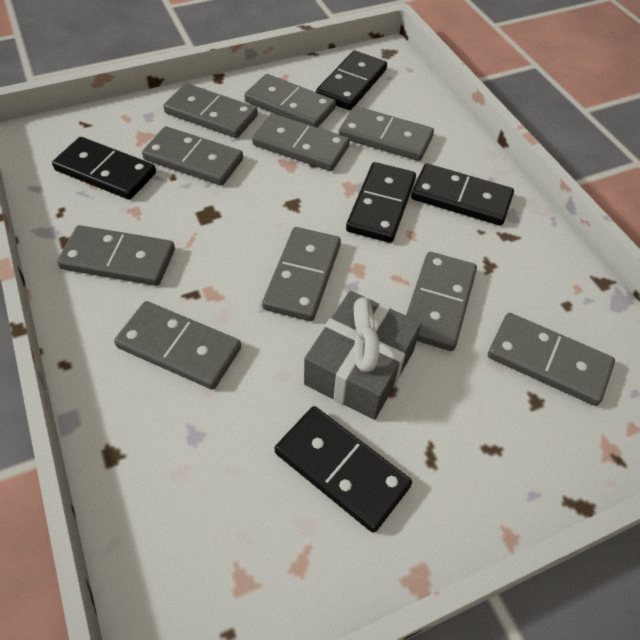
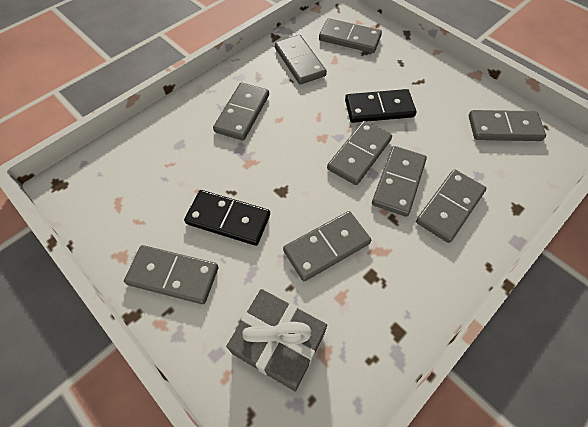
black domino: 5 -> 2
grey domino: 10 -> 9

